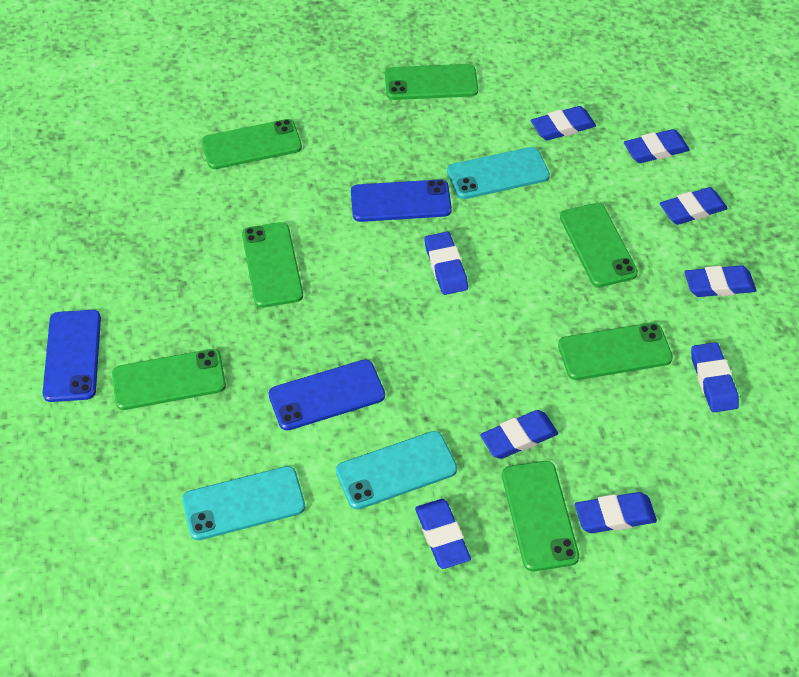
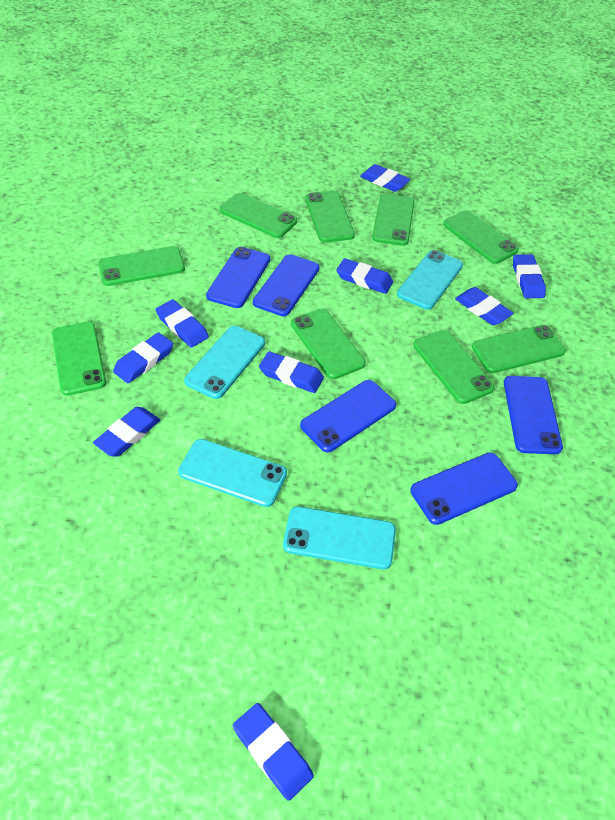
blue phone: 3 -> 5
green phone: 7 -> 9
turquoise phone: 3 -> 4

